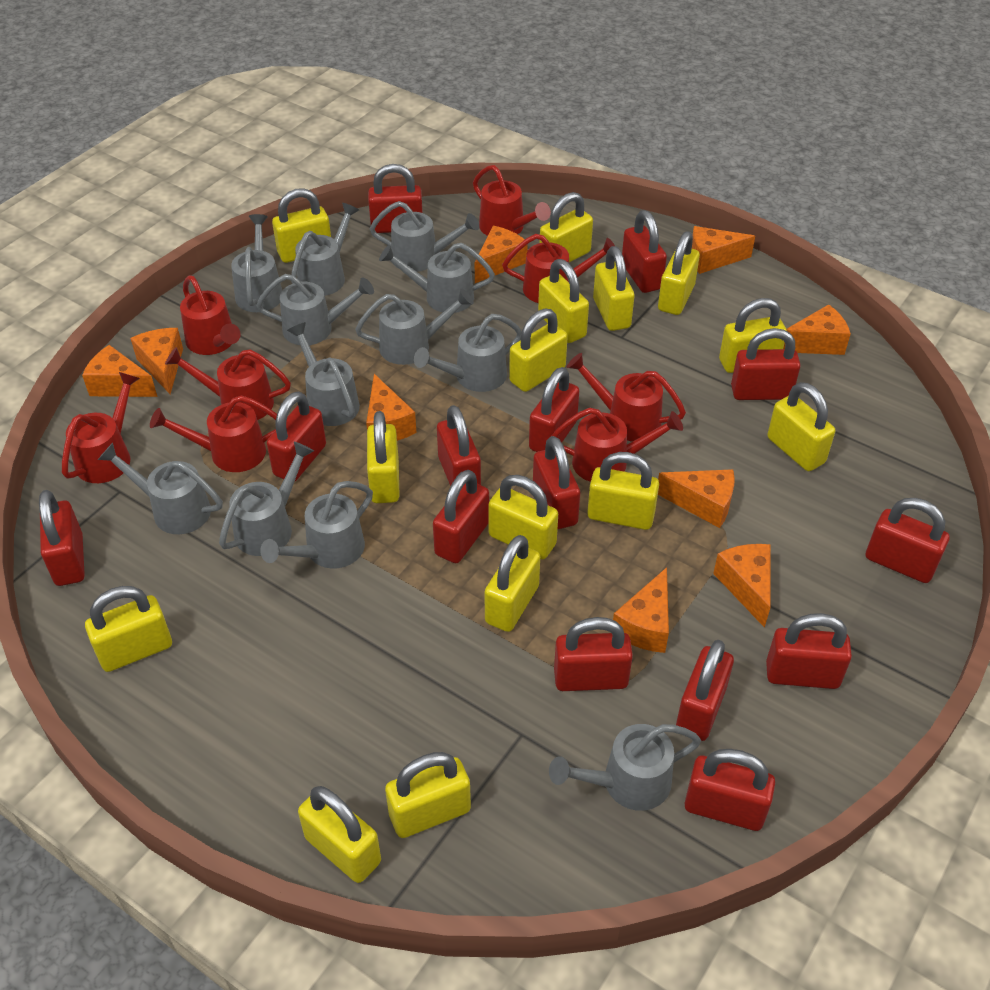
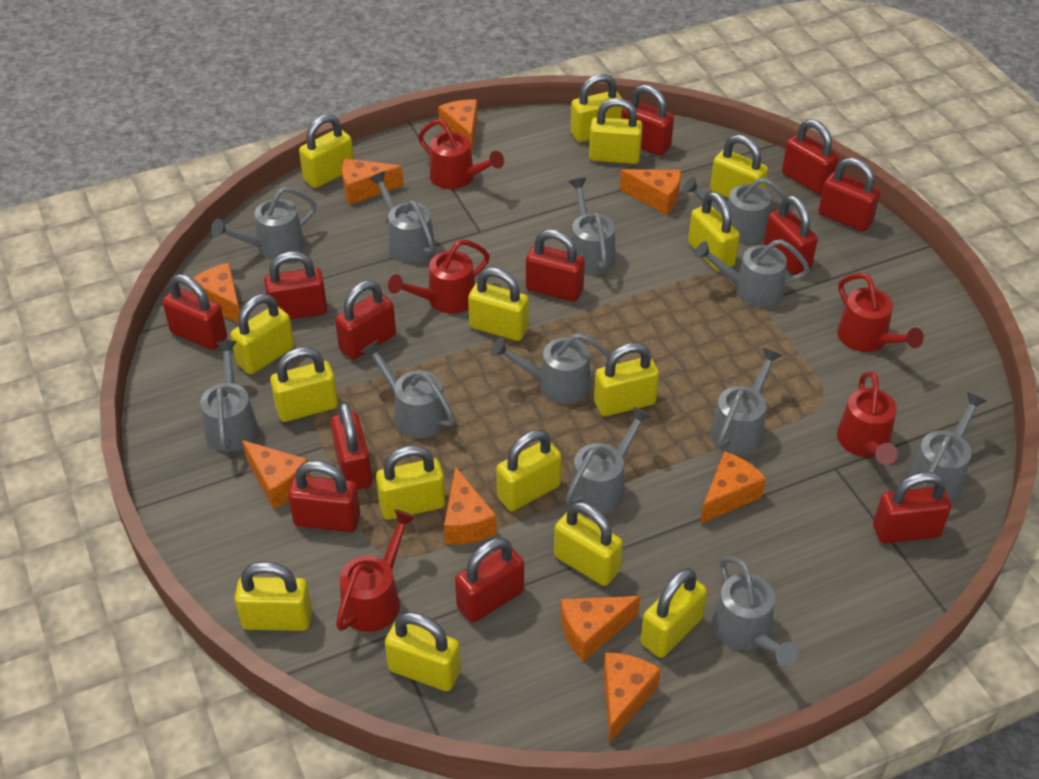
red padlock: 14 -> 12
red watering can: 8 -> 5

